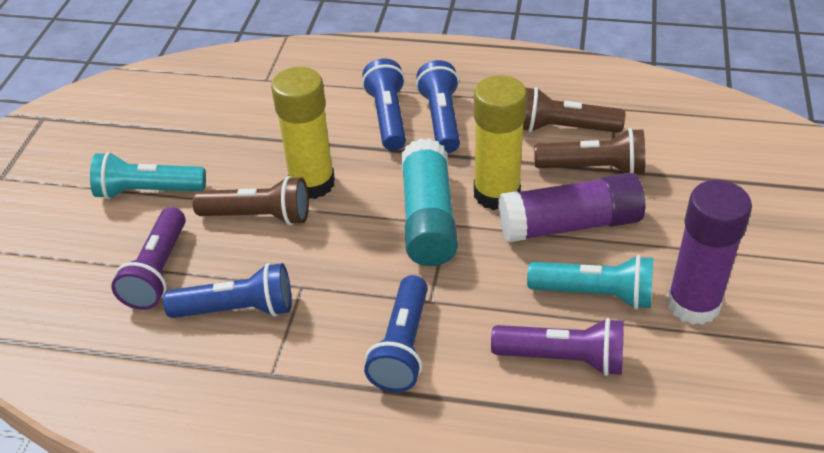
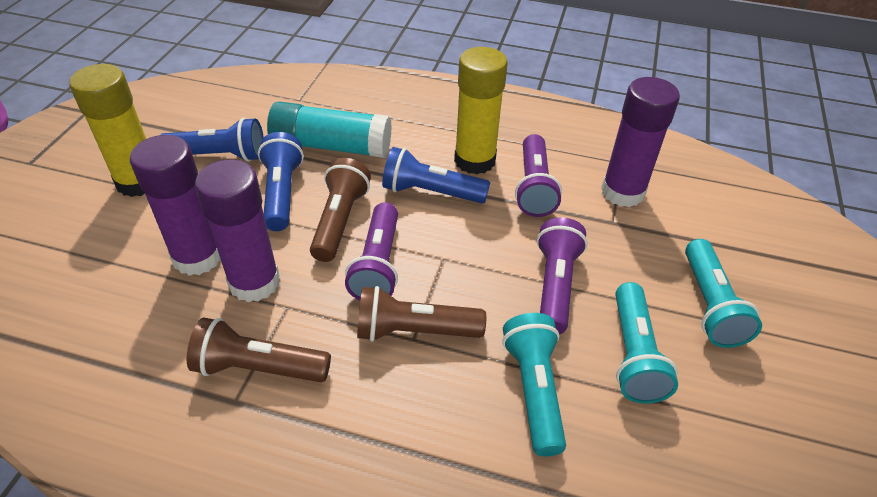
blue flashlight: 4 -> 3
purple flashlight: 2 -> 3
purple glue stick: 2 -> 3
turquoise flashlight: 2 -> 3

